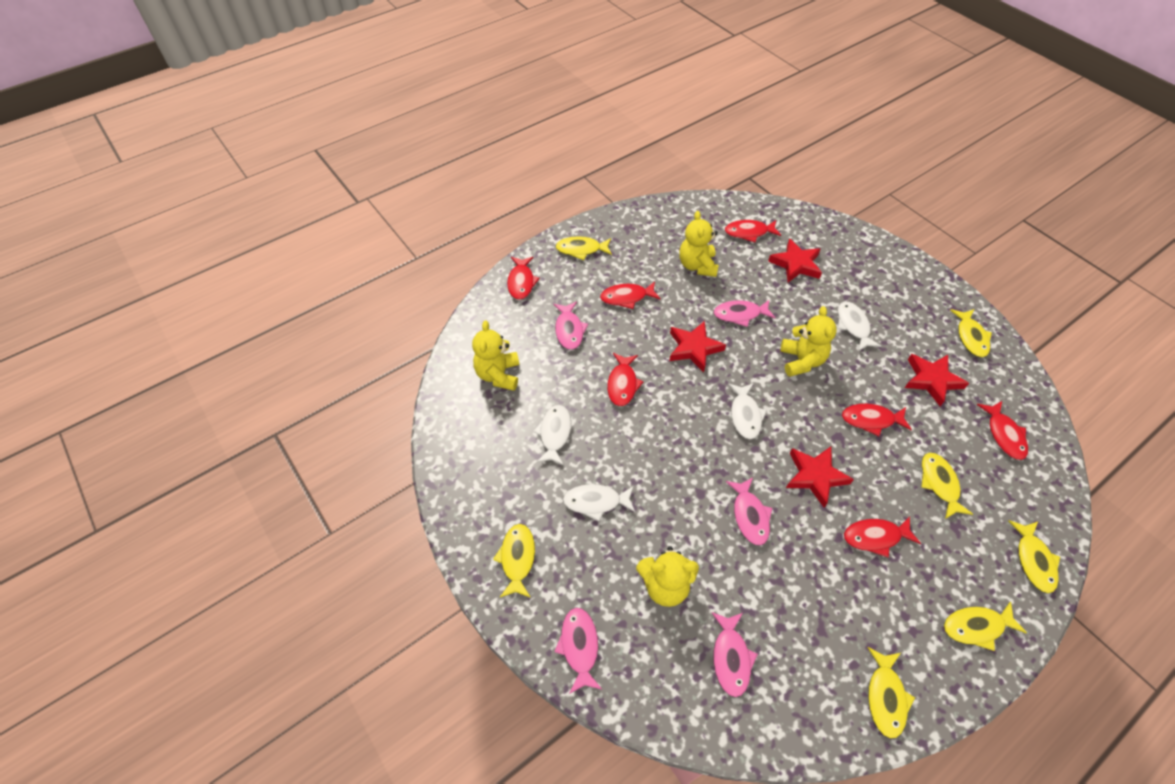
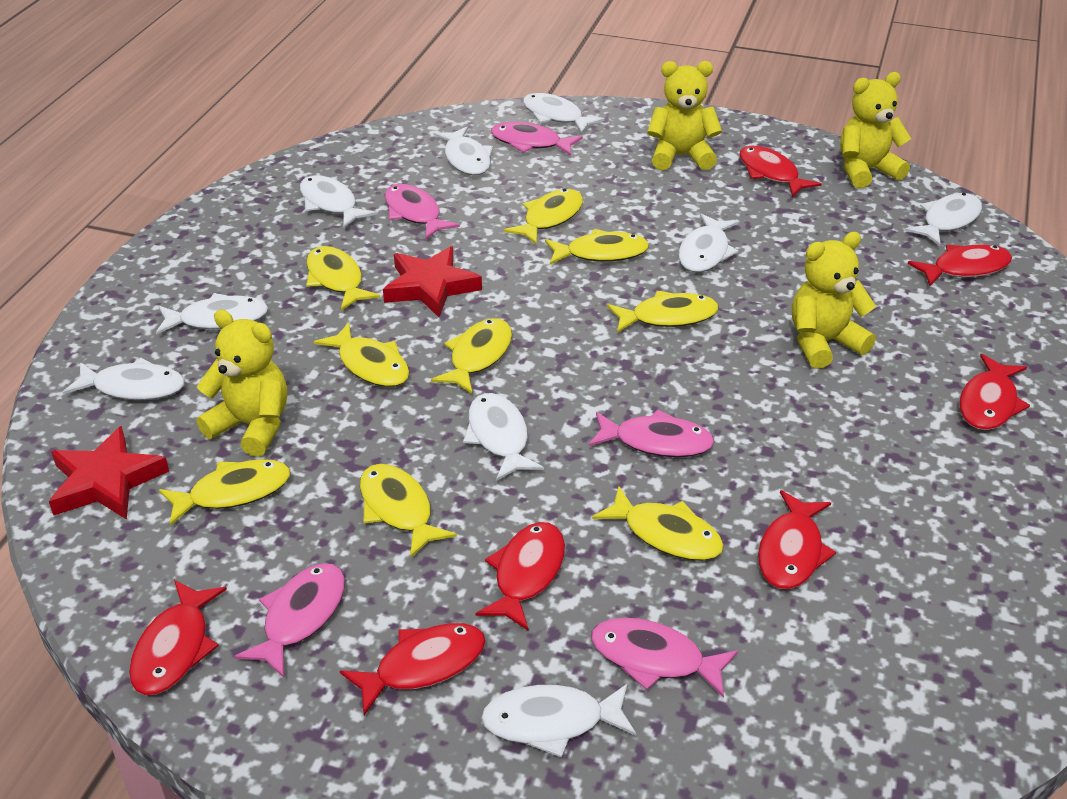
red star: 4 -> 2
white fish: 4 -> 9
yellow fish: 7 -> 9

